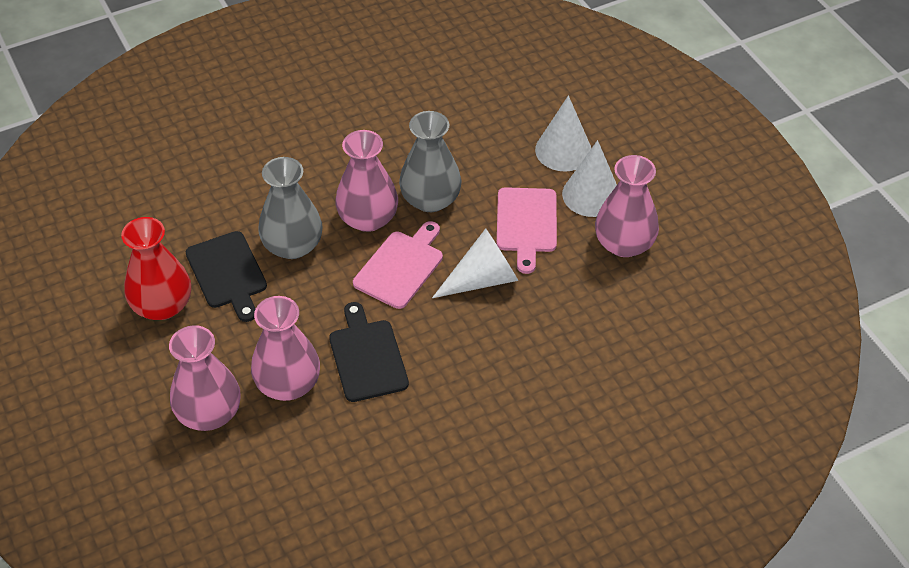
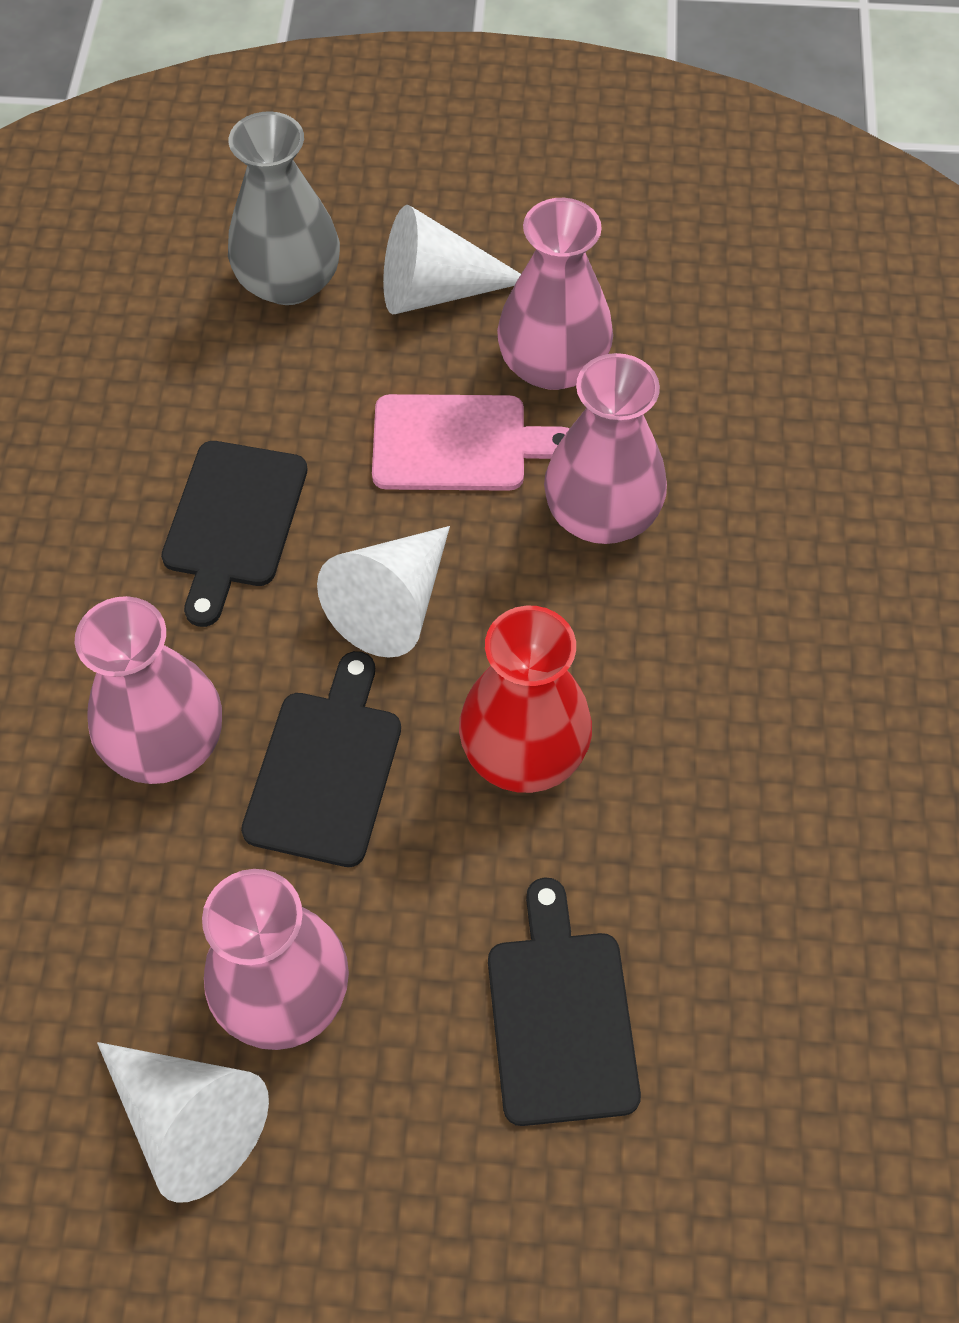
black cutting board: 2 -> 3
grey vase: 2 -> 1
pink cutting board: 2 -> 1

